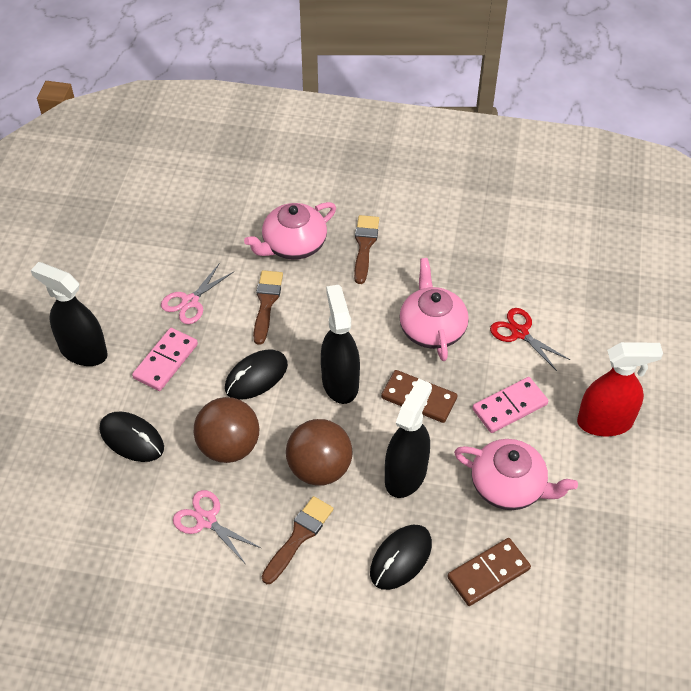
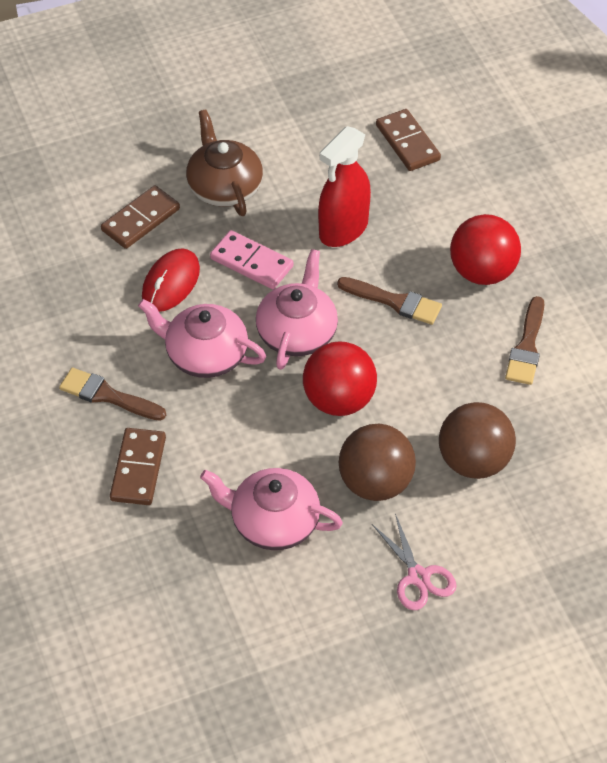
black mouse: 3 -> 0
black spray bottle: 3 -> 0
brown domino: 2 -> 3
brown teapot: 0 -> 1
pink domino: 2 -> 1
pink scissors: 2 -> 1
red ball: 0 -> 2
red mouse: 0 -> 1
red scissors: 1 -> 0

